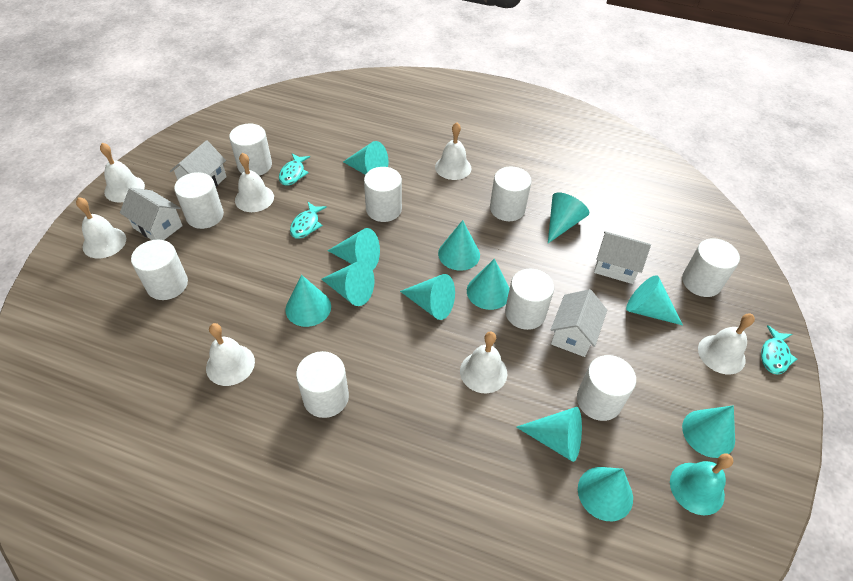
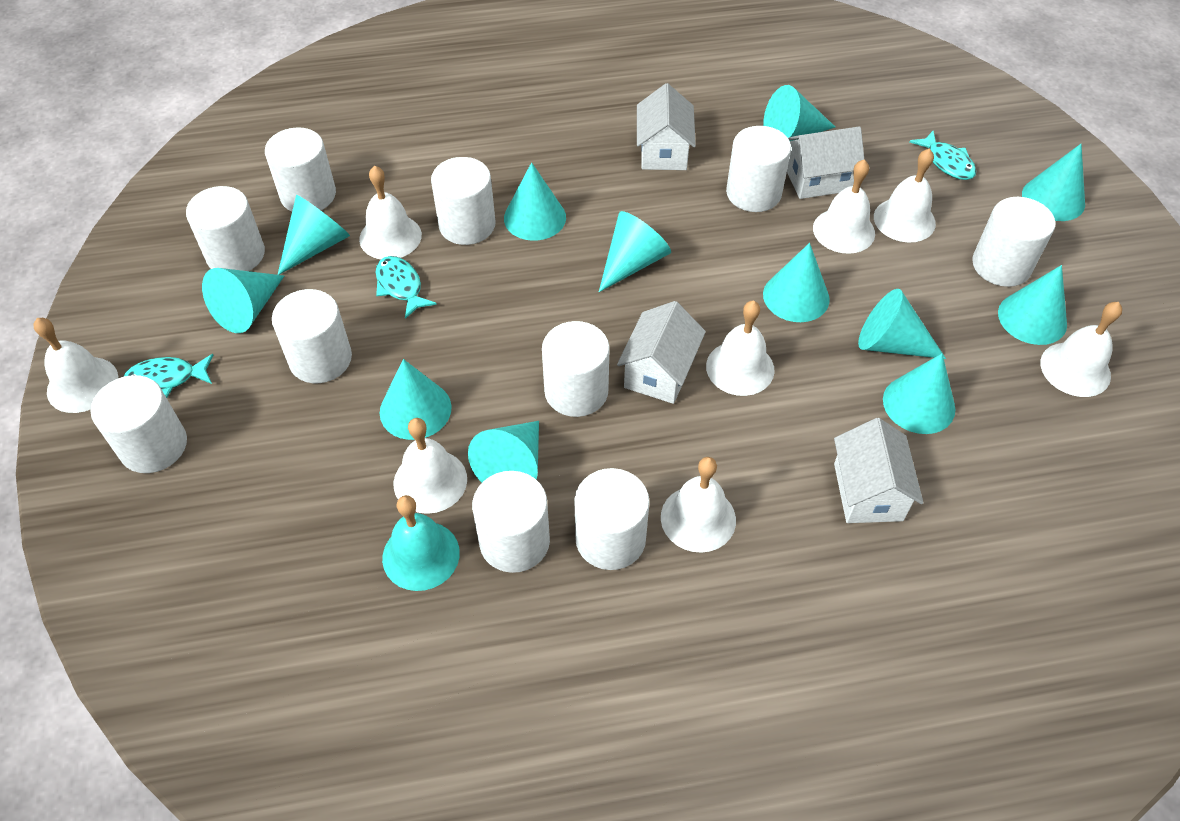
white bell: 7 -> 8
white cylinder: 9 -> 10

